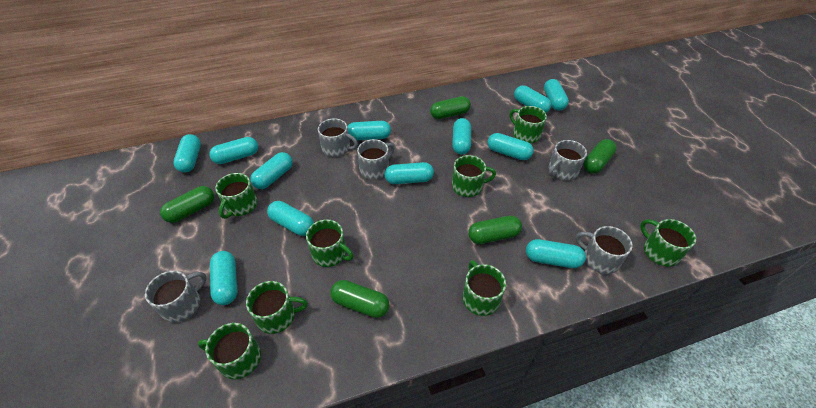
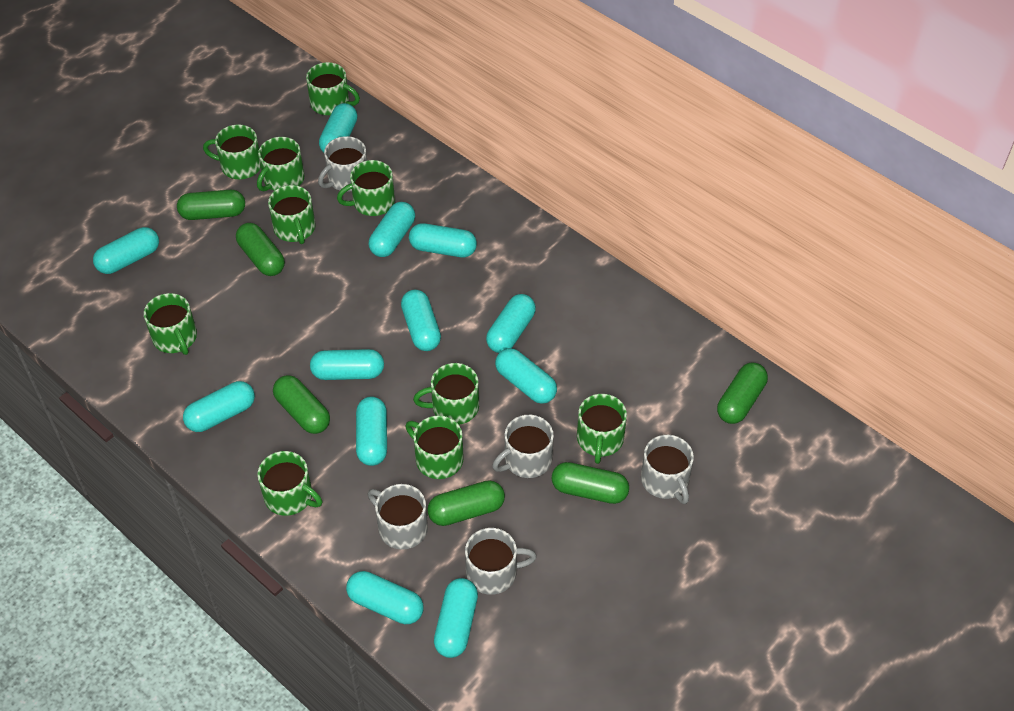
green capsule: 5 -> 6
green mug: 8 -> 10

